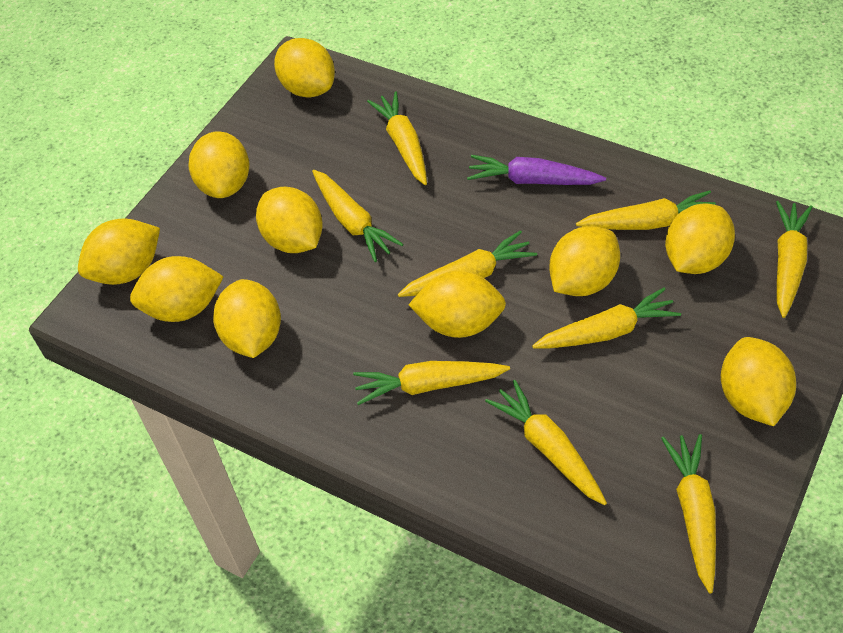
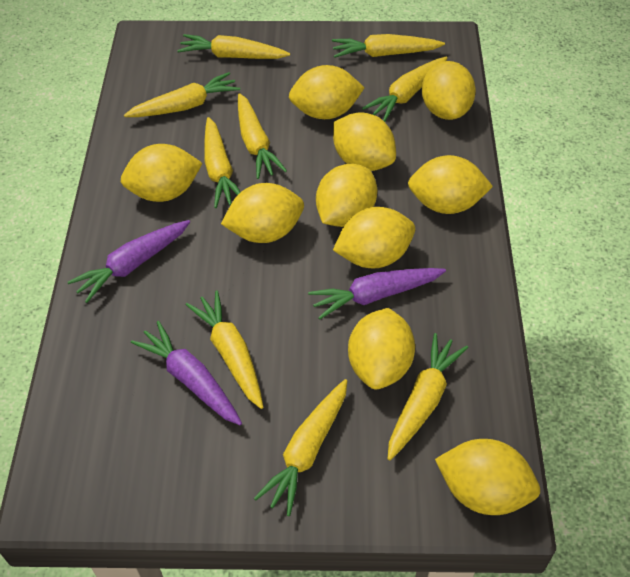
purple carrot: 1 -> 3

